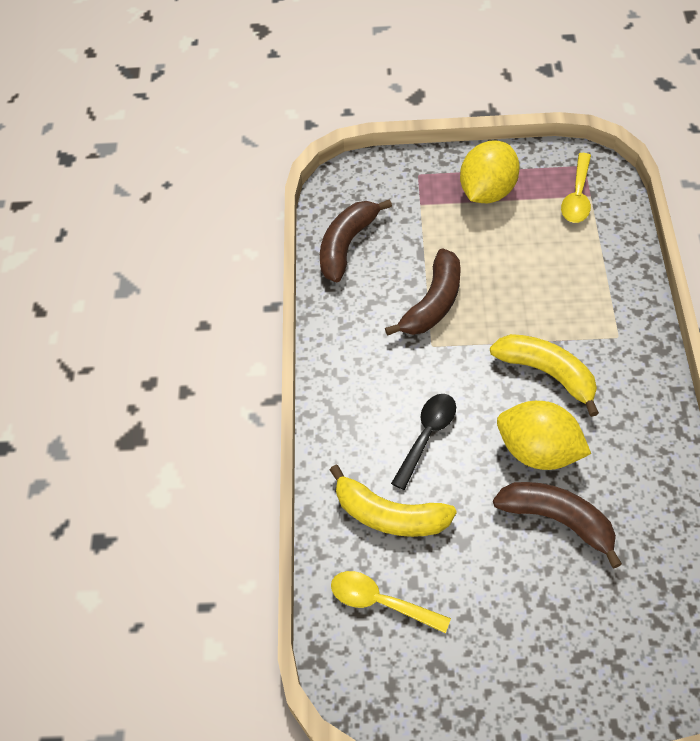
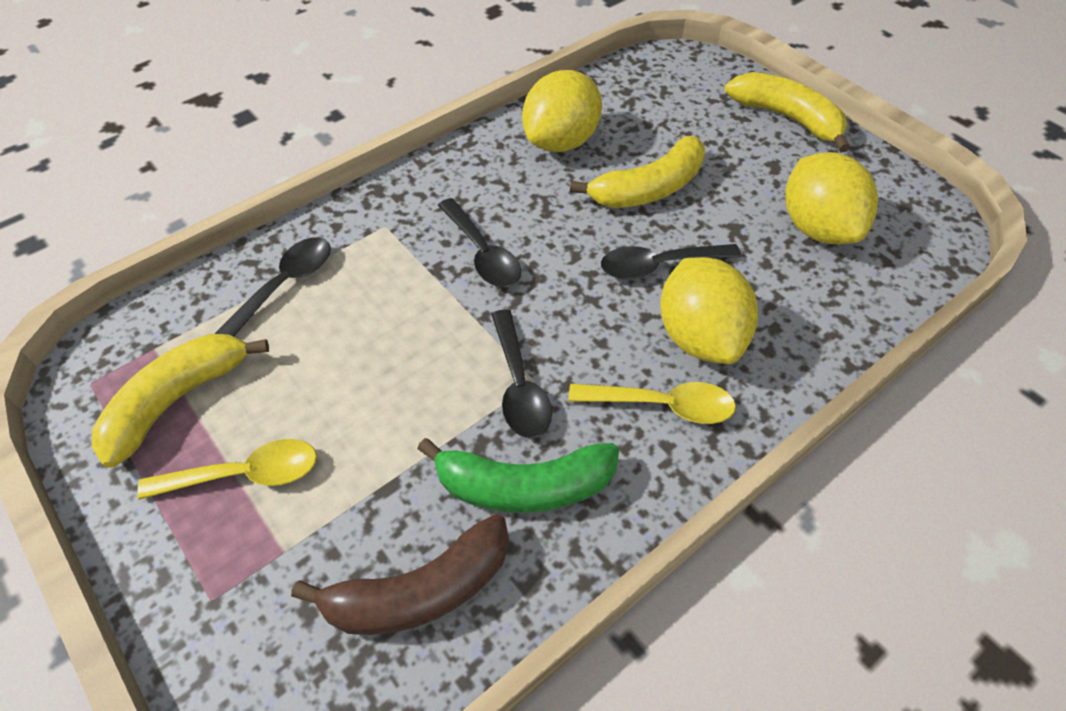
black spoon: 1 -> 4
brown banana: 3 -> 1
green banana: 0 -> 1
yellow banana: 2 -> 3
yellow lemon: 2 -> 3

